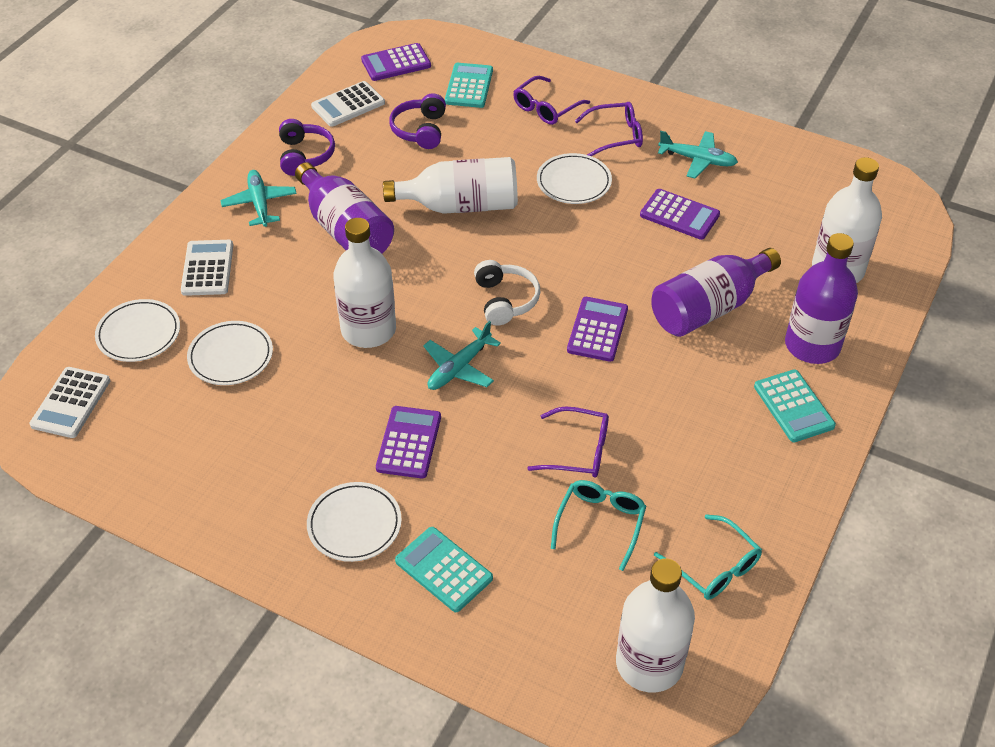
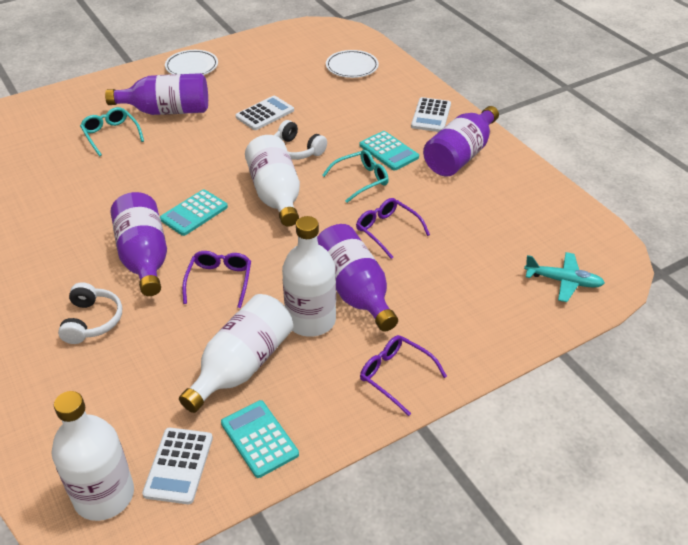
purple bottle: 3 -> 4
purple calculator: 4 -> 0
purple headphones: 2 -> 0
turquoise plane: 3 -> 1
white headphones: 1 -> 2
white plate: 4 -> 2

